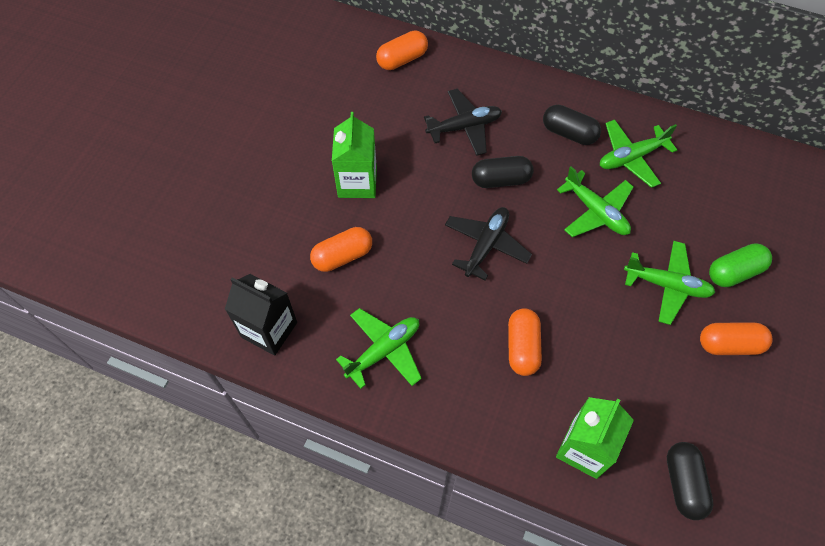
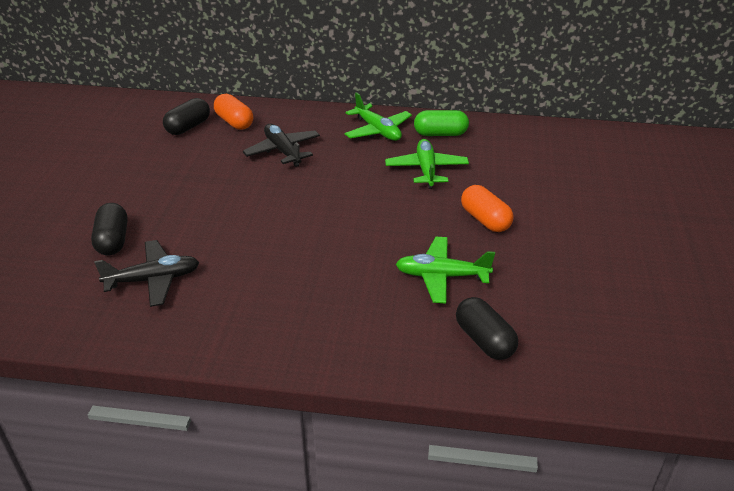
black carton: 1 -> 0
green carton: 2 -> 0
green plane: 4 -> 3
orange capsule: 4 -> 2

